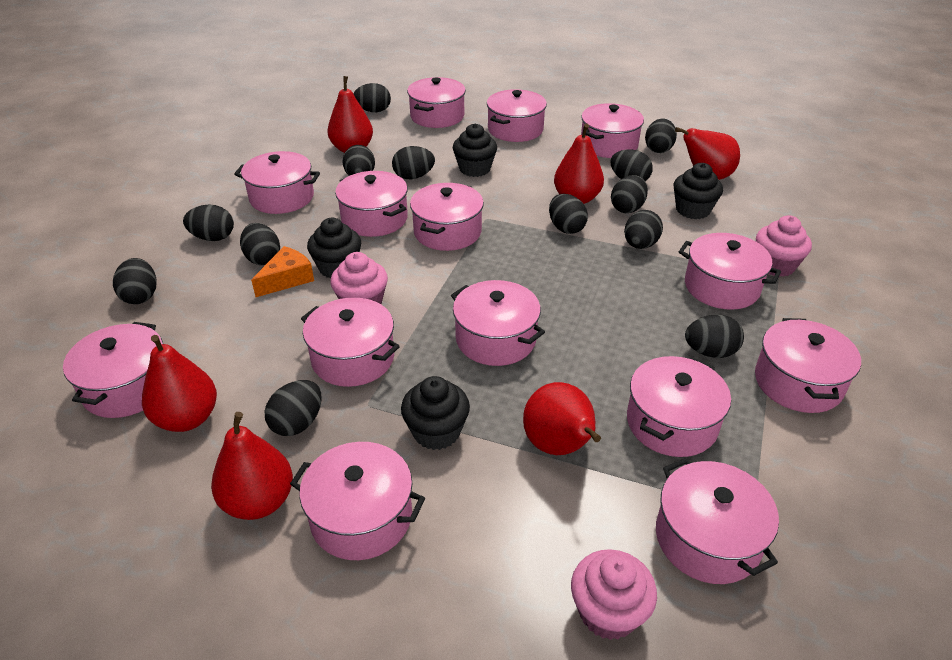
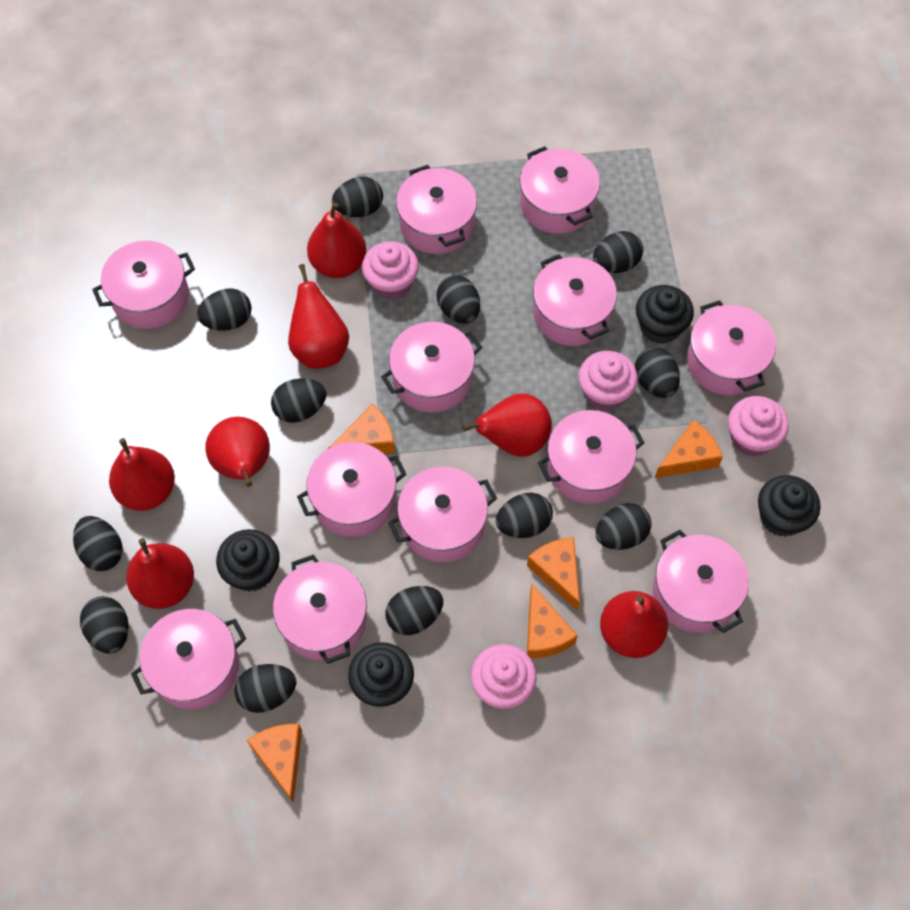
black egg: 13 -> 12
orange cheese: 1 -> 5
pink cupcake: 3 -> 4
pink pot: 14 -> 12
red pear: 6 -> 7

